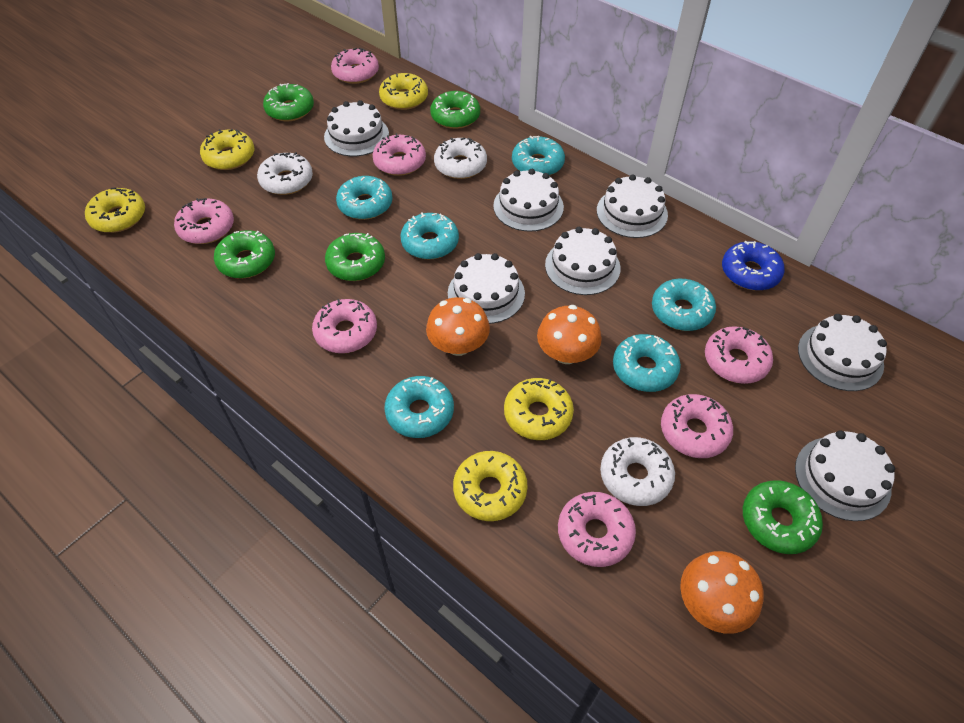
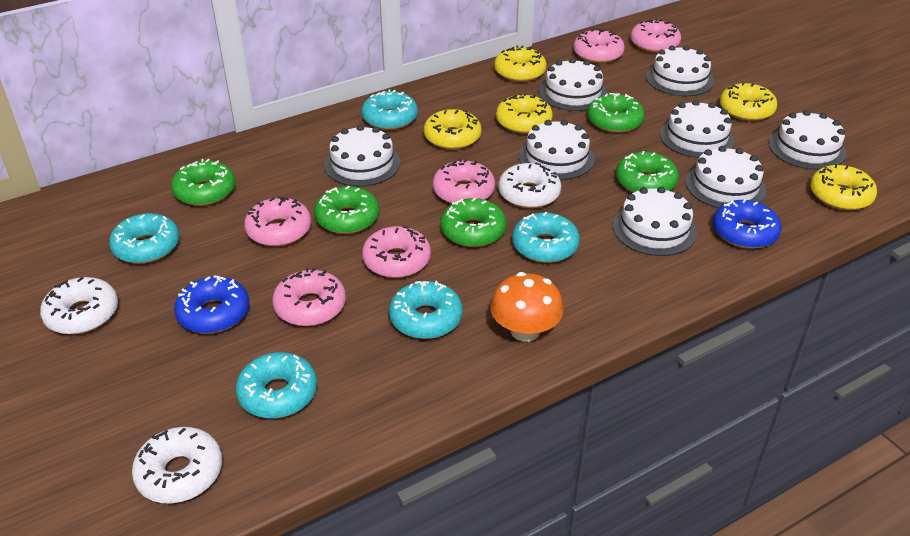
blue donut: 1 -> 2
orange mushroom: 3 -> 1
pink donut: 7 -> 6
turquoise donut: 6 -> 5
white cake: 7 -> 8

